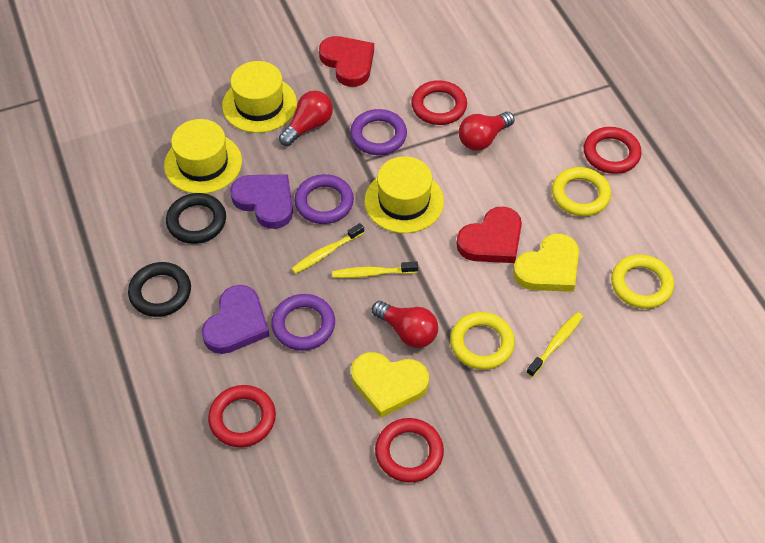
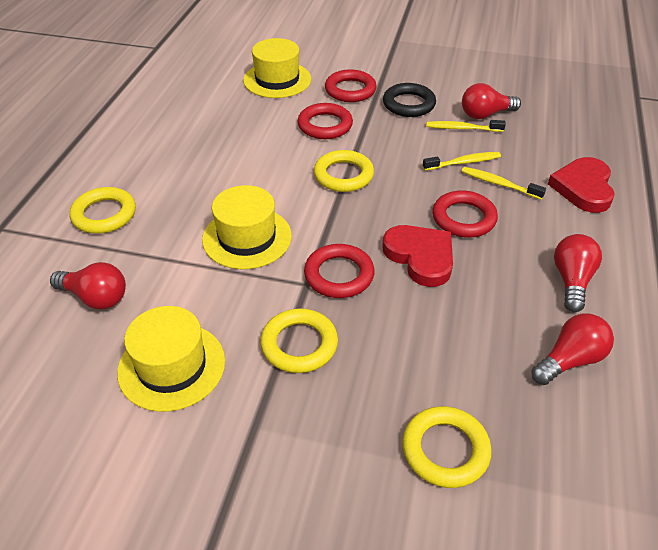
black ring: 2 -> 1
purple heart: 2 -> 0
purple ring: 3 -> 0
red light bulb: 3 -> 4
yellow heart: 2 -> 0
yellow ring: 3 -> 4

